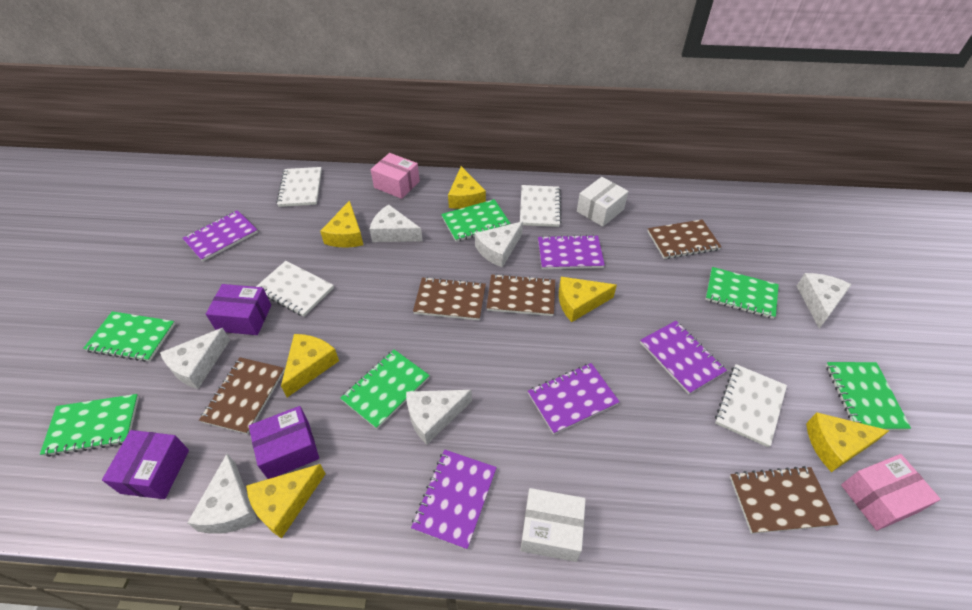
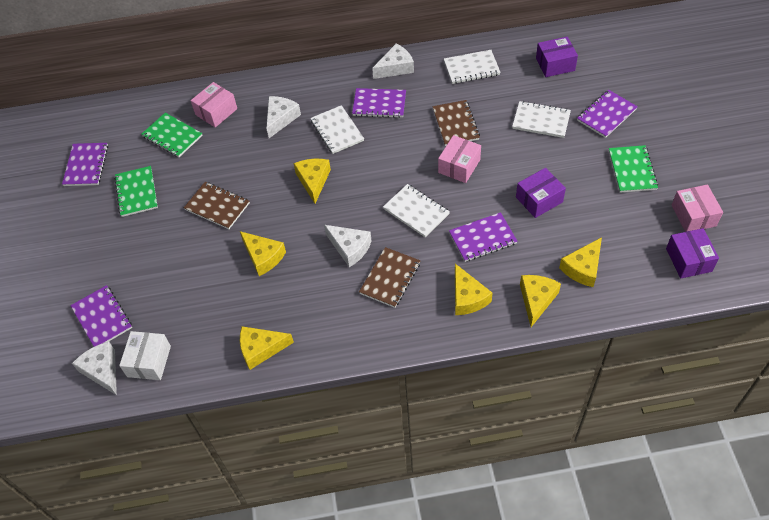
brown notebook: 5 -> 3
green notebook: 6 -> 3
pink box: 2 -> 3
white box: 2 -> 1
white cheese: 6 -> 4

